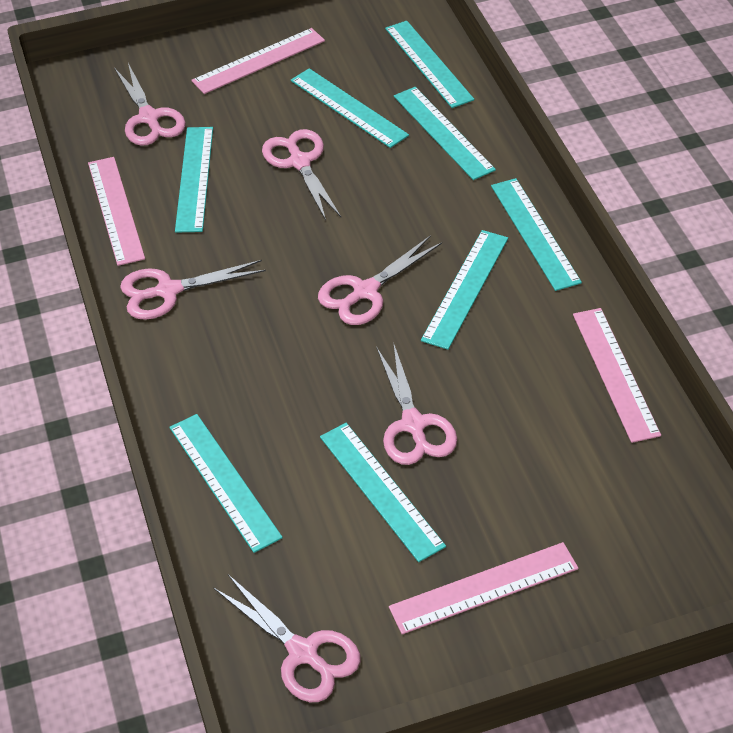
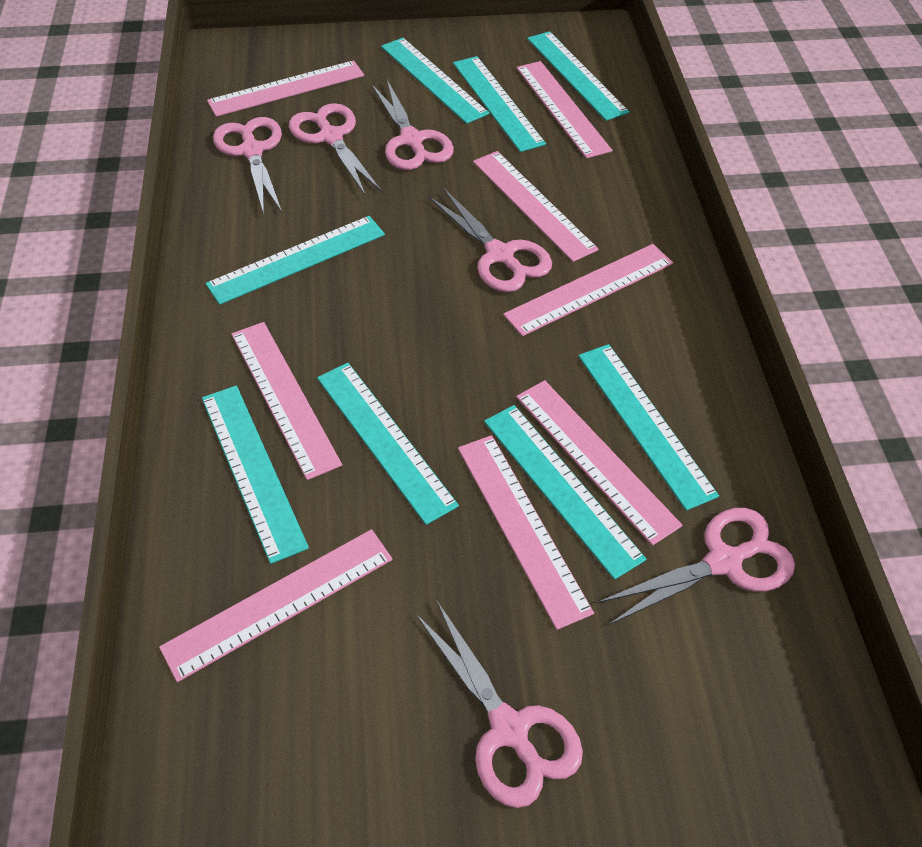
pink ruler: 4 -> 8

